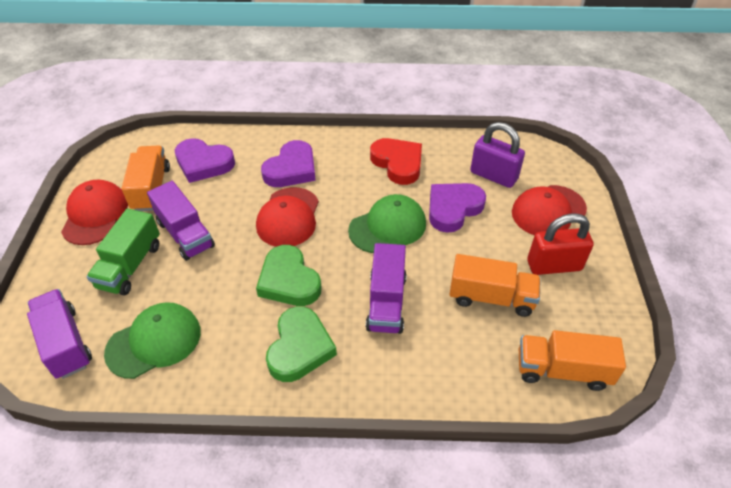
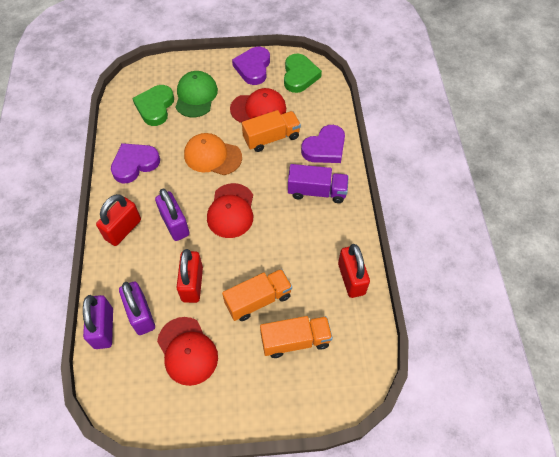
green cap: 2 -> 1
green truck: 1 -> 0
orange cap: 0 -> 1
purple padlock: 1 -> 3
purple truck: 3 -> 1
red heart: 1 -> 0
red padlock: 1 -> 3

